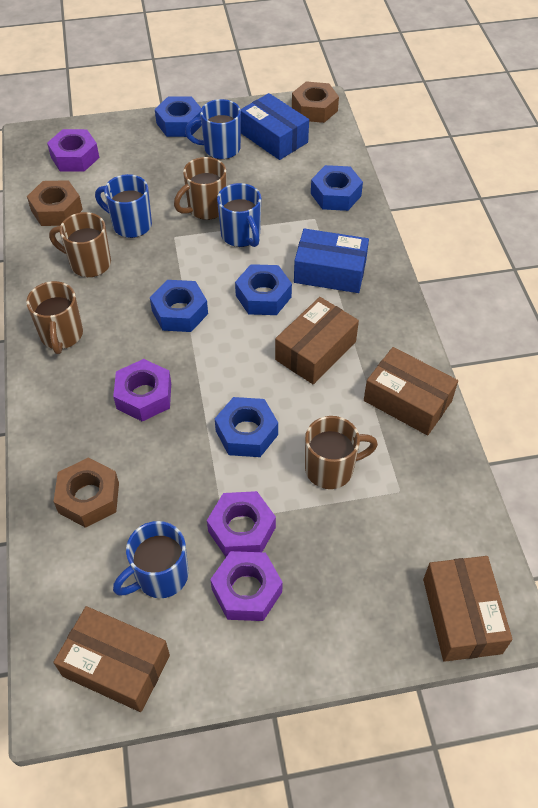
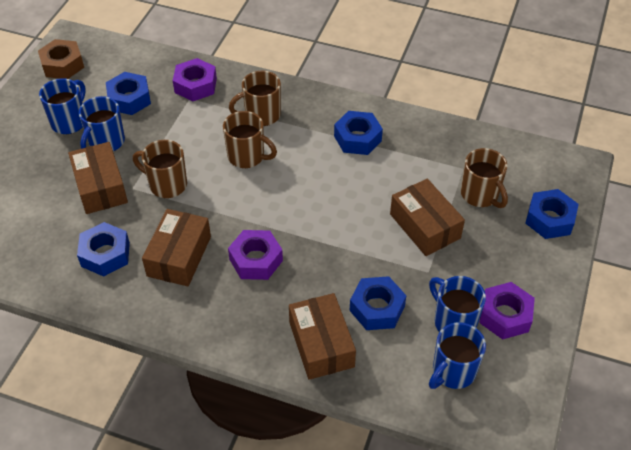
blue box: 2 -> 0
brown nut: 3 -> 1
purple nut: 4 -> 3

